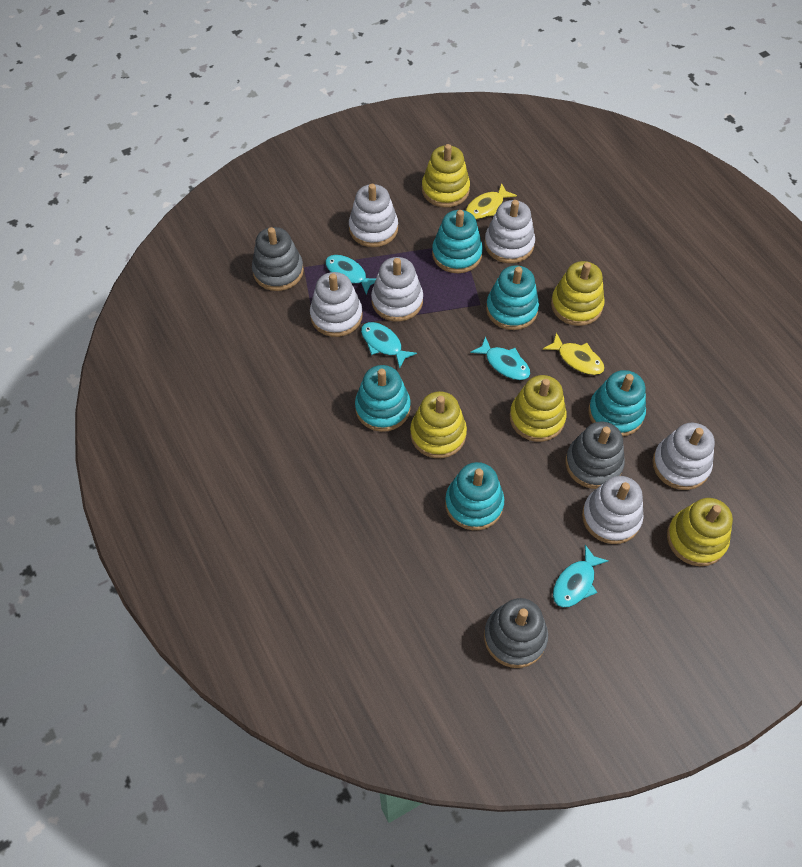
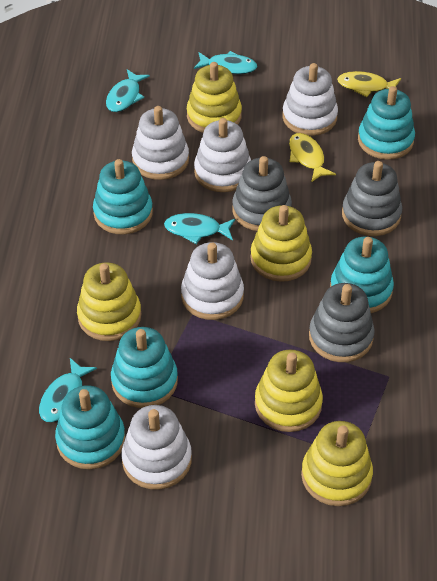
white stacking toy: 6 -> 5

